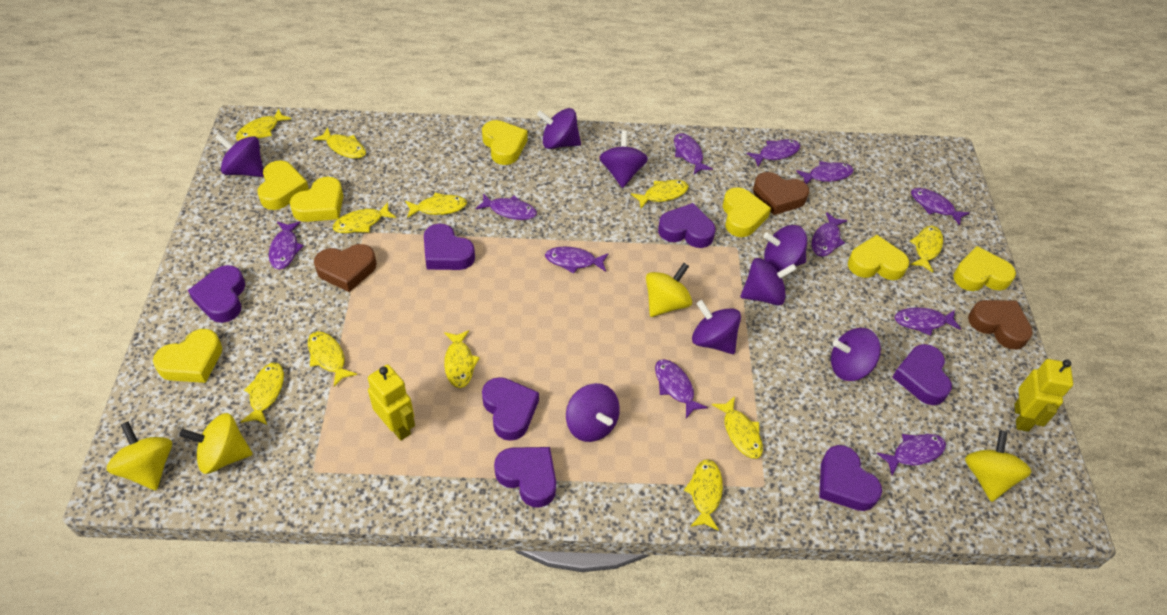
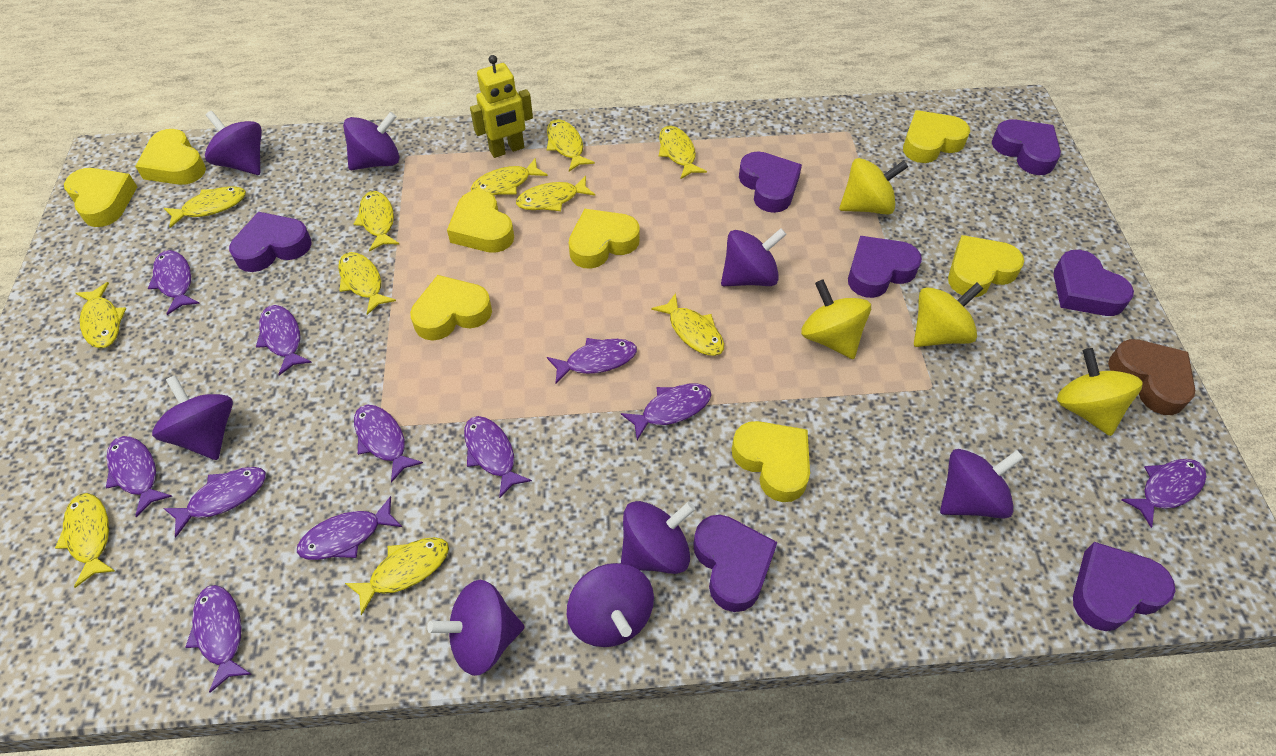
brown heart: 3 -> 1
yellow heart: 7 -> 8
yellow robot: 2 -> 1

